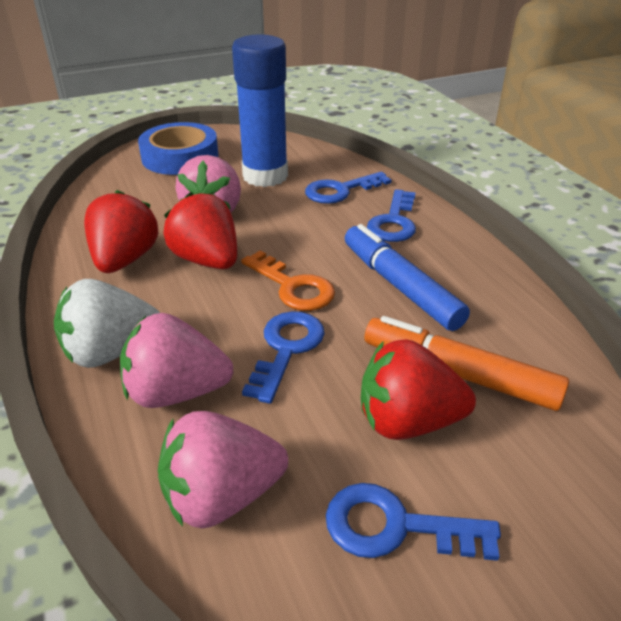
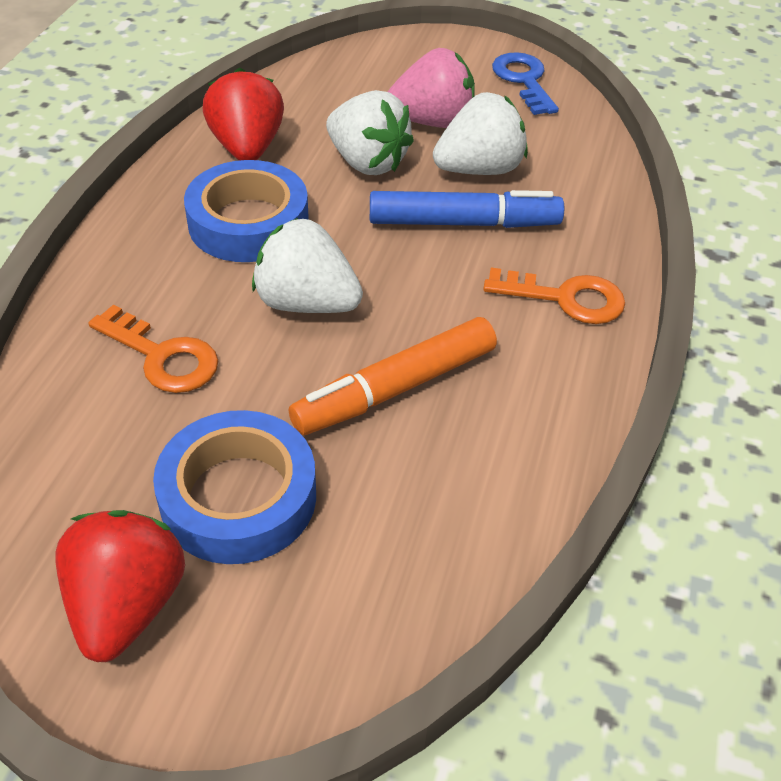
blue glue stick: 1 -> 0
blue key: 4 -> 1
blue tape: 1 -> 2
orange key: 1 -> 2
pink strawberry: 3 -> 1
red strawberry: 3 -> 2
white strawberry: 1 -> 3

